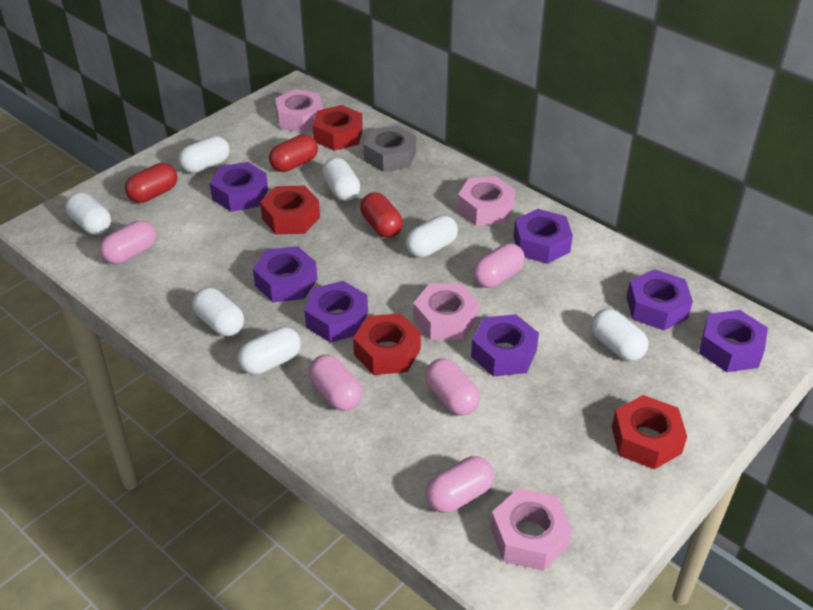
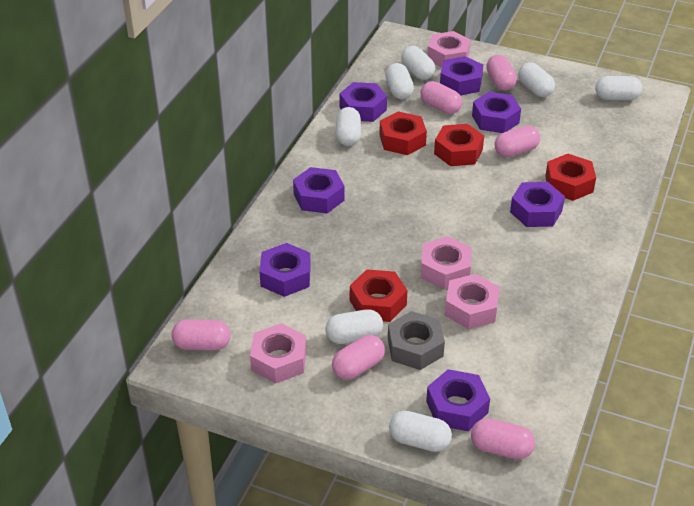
pink capsule: 5 -> 6
red capsule: 3 -> 0

